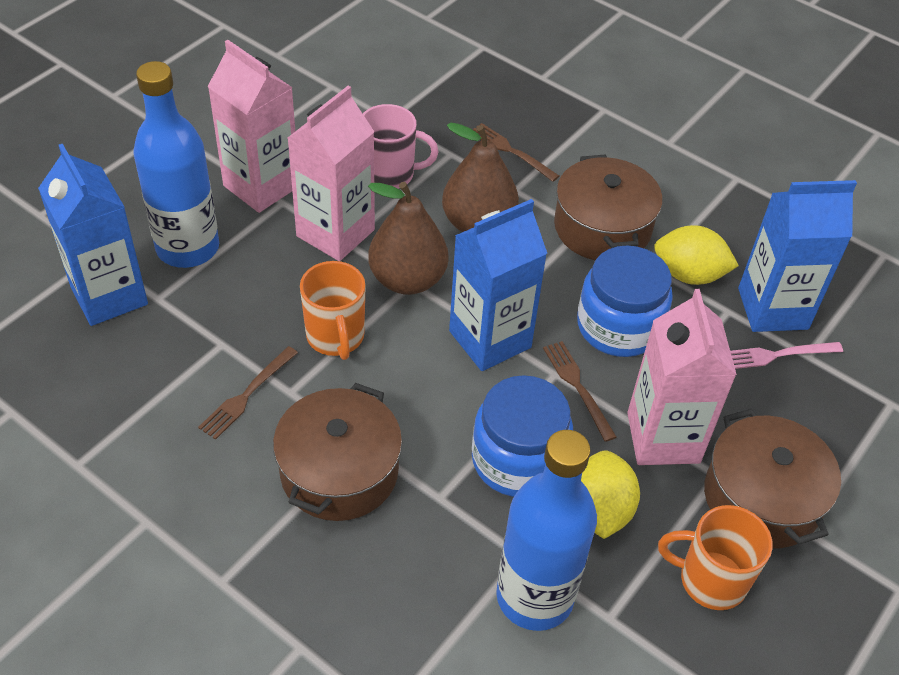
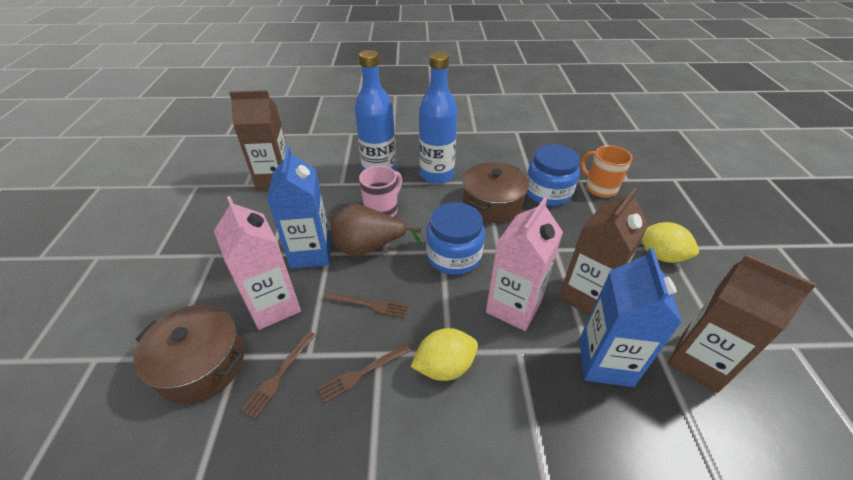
blue carton: 3 -> 2
brown carton: 0 -> 3
brown pear: 2 -> 1
brown pot: 3 -> 2
orange mug: 2 -> 1
pink carton: 3 -> 2
pink fork: 1 -> 0

